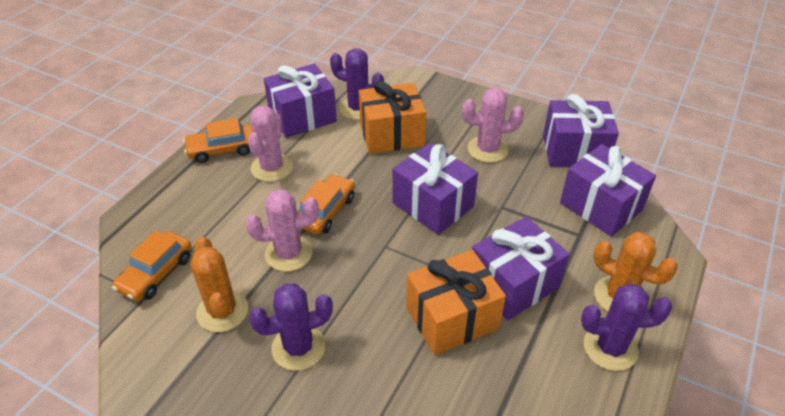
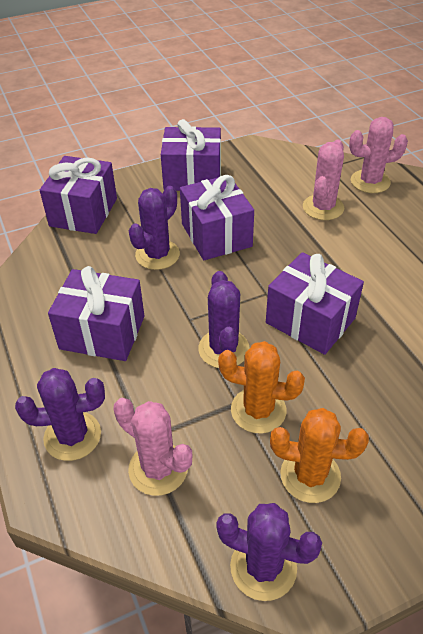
orange car: 3 -> 0
orange gift: 2 -> 0
purple cactus: 3 -> 4

